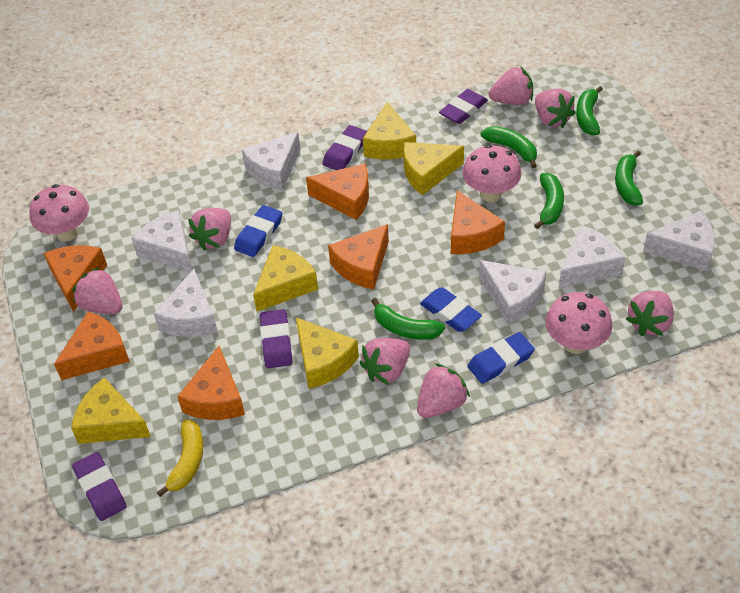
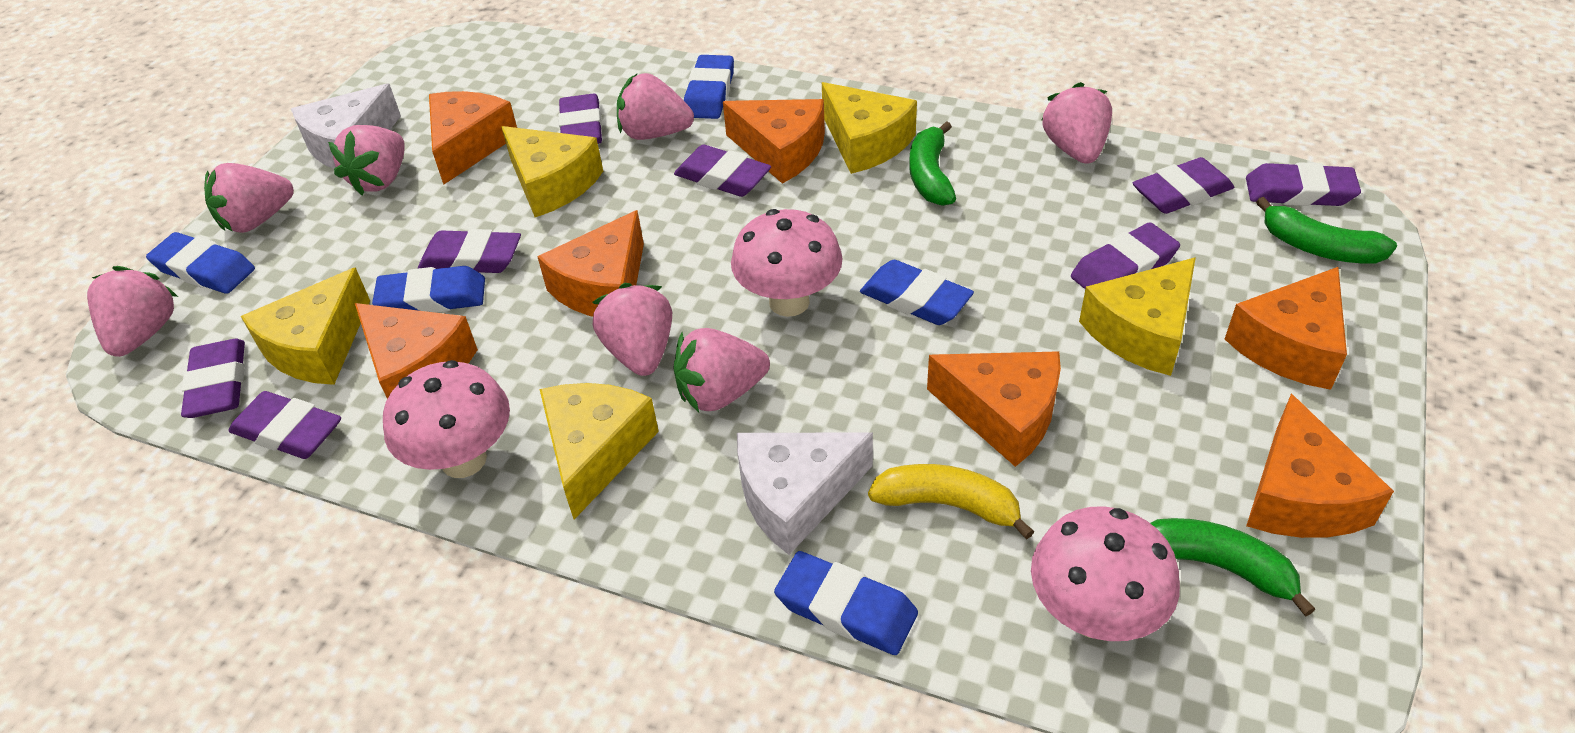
blue eraser: 3 -> 5
green banana: 5 -> 3
orange cheese: 6 -> 7
purple eraser: 4 -> 8
white cheese: 6 -> 2

